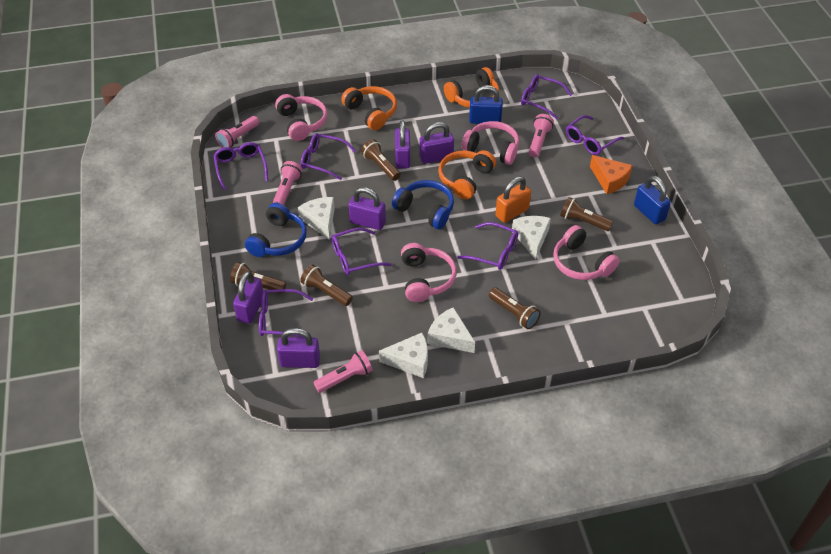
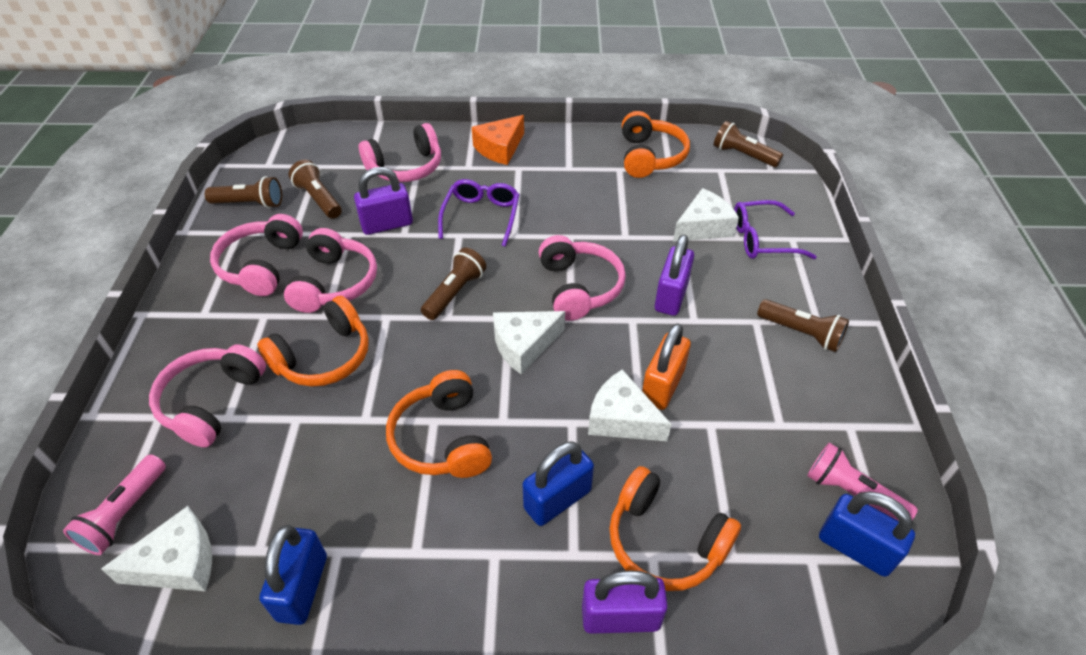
blue headphones: 2 -> 0
blue padlock: 2 -> 3
orange headphones: 3 -> 4
pink flashlight: 4 -> 2
pink headphones: 4 -> 5
purple glasses: 7 -> 2
purple padlock: 5 -> 3

